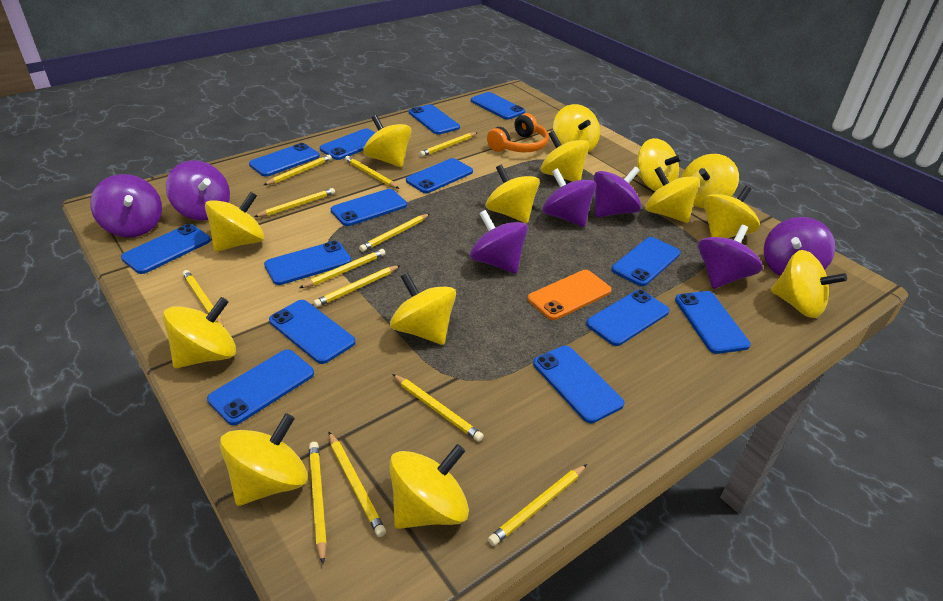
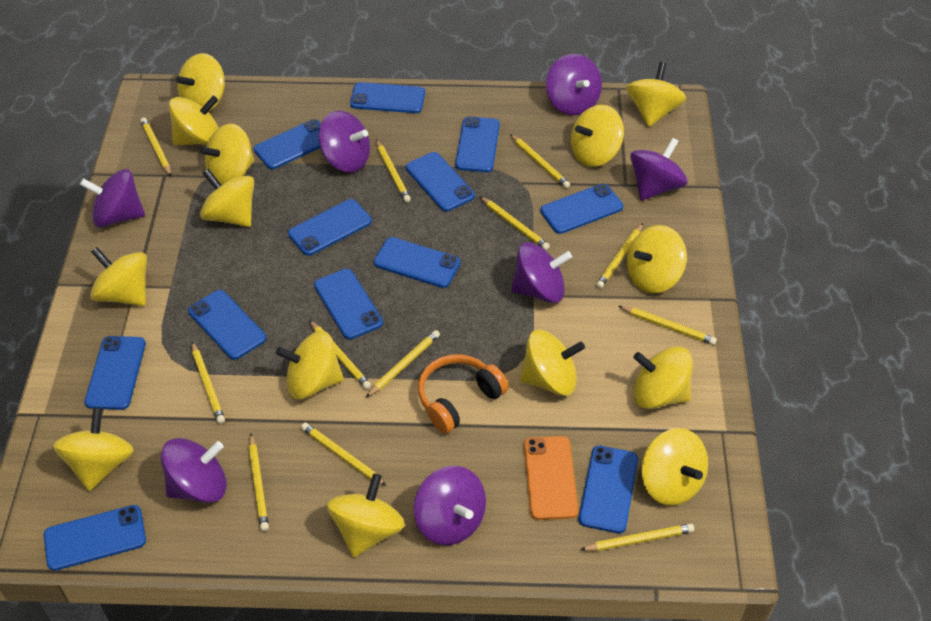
blue phone: 14 -> 12

